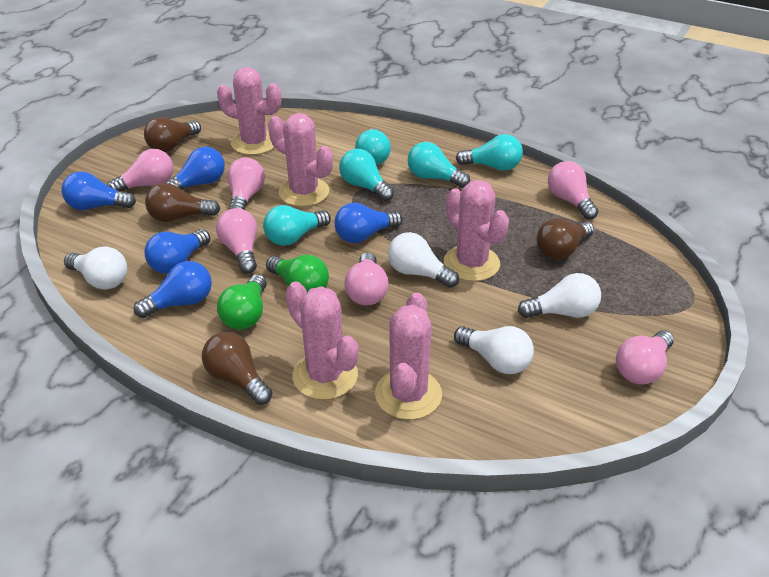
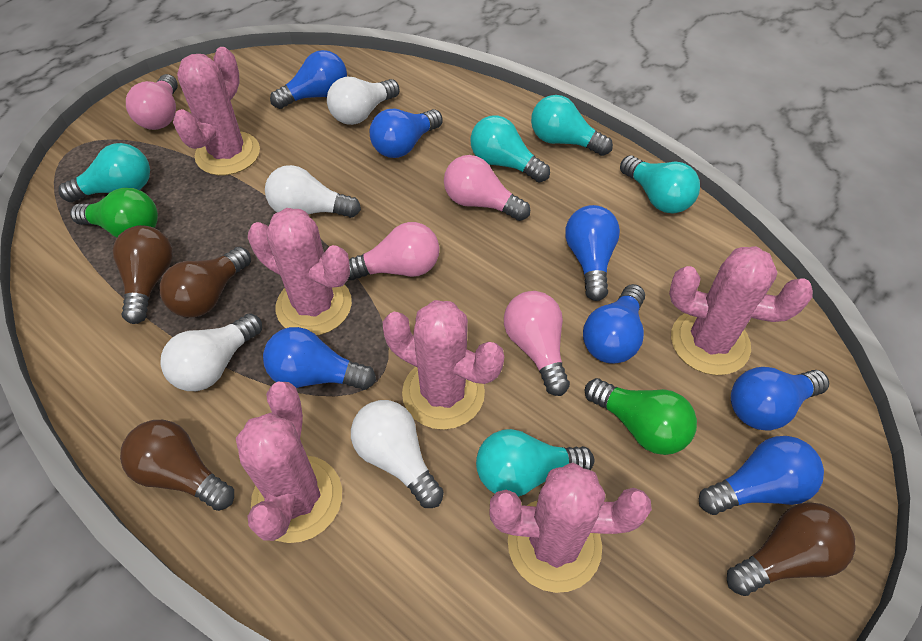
blue light bulb: 5 -> 7
pink cactus: 5 -> 6
pink light bulb: 6 -> 4

